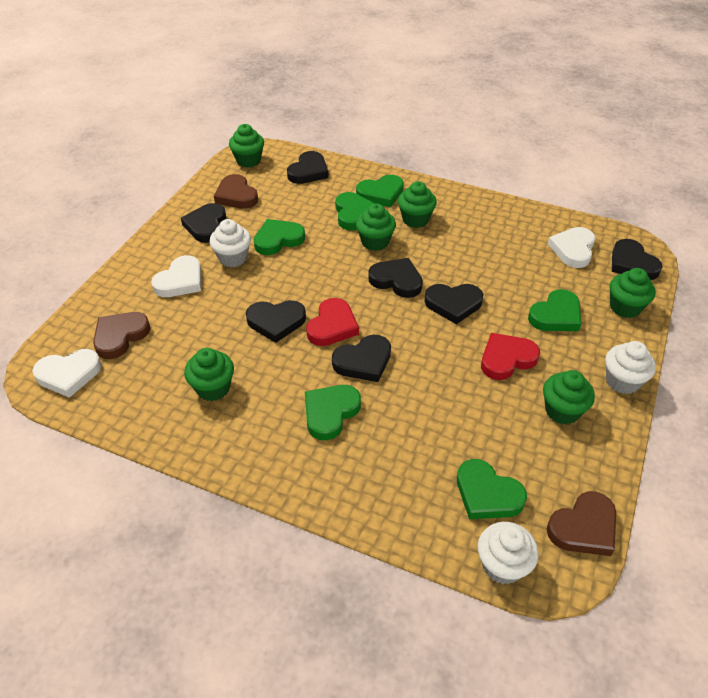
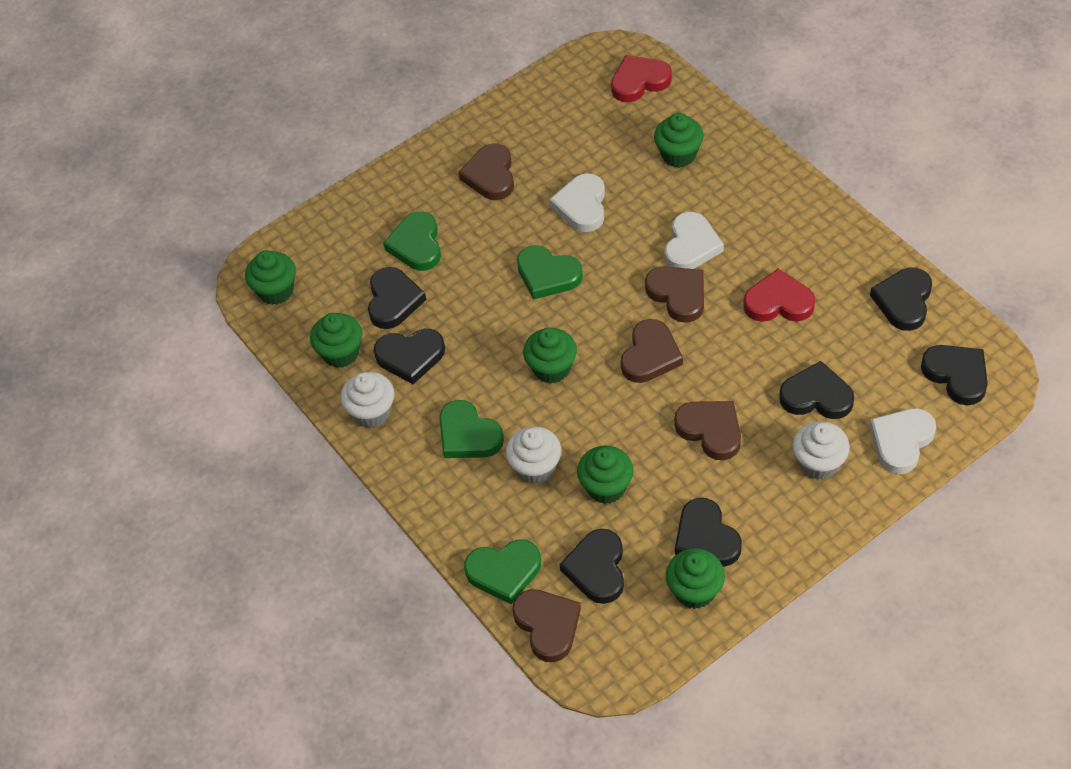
brown heart: 3 -> 5
green heart: 6 -> 4

